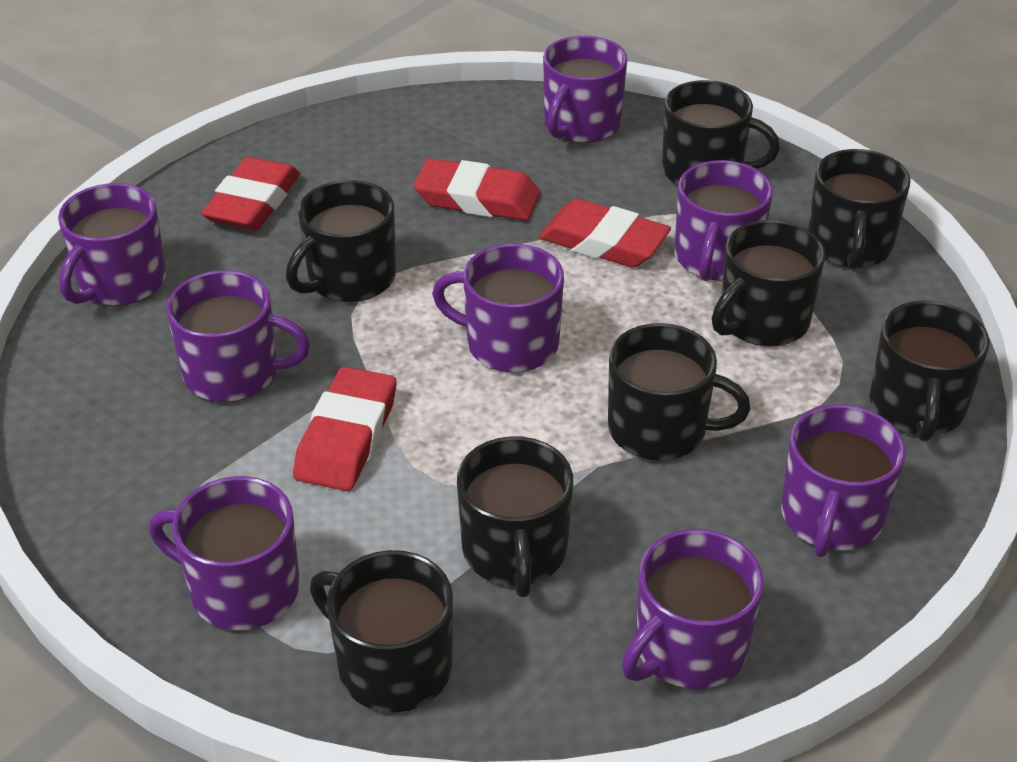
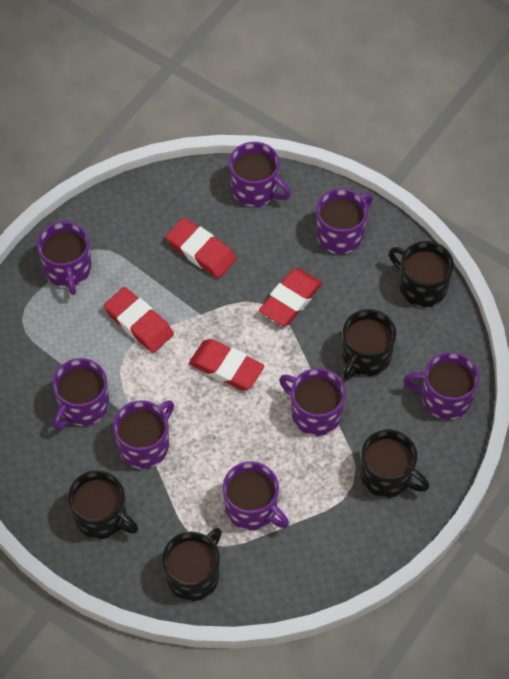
black mug: 8 -> 5

